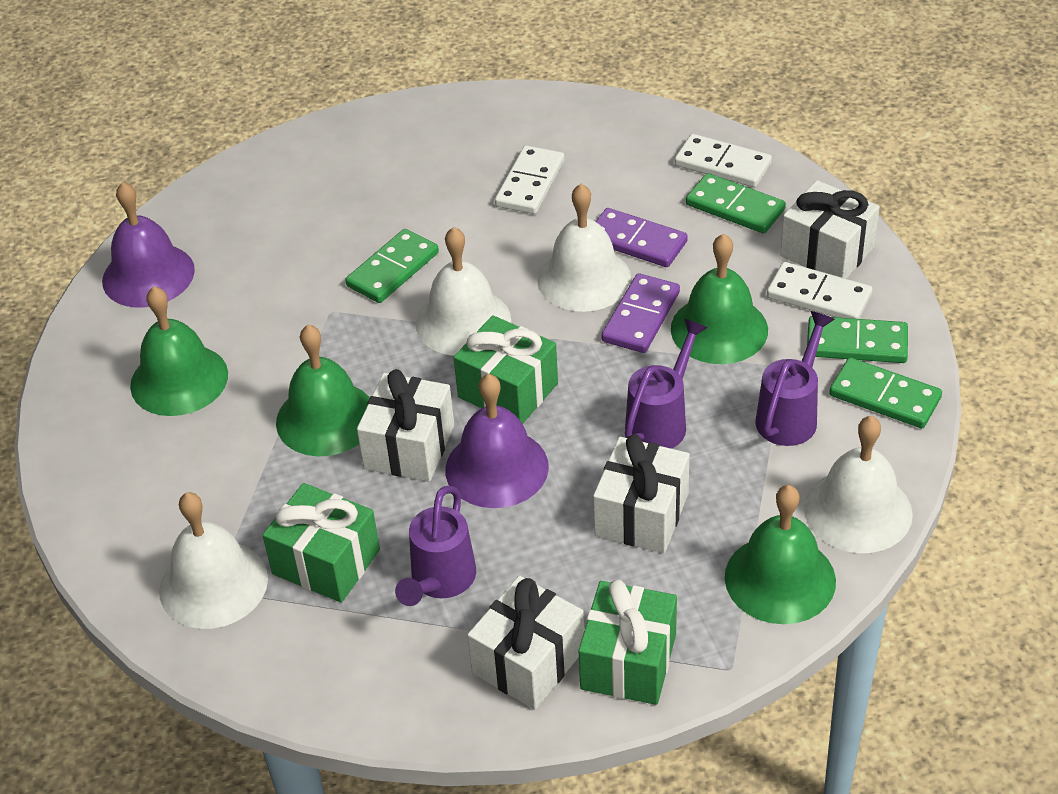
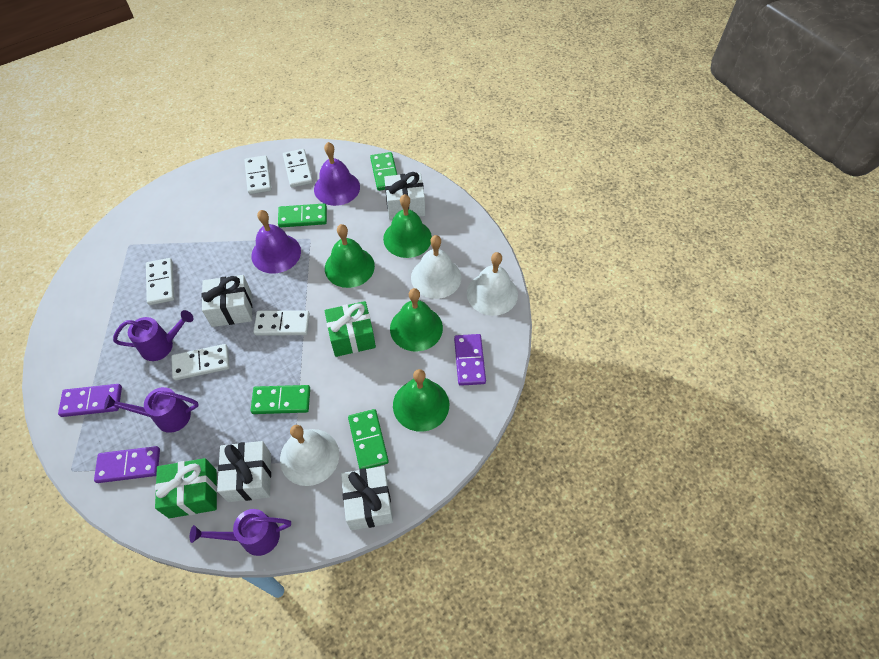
green gift: 3 -> 2
purple domino: 2 -> 3
white bell: 4 -> 3
white domino: 3 -> 5

